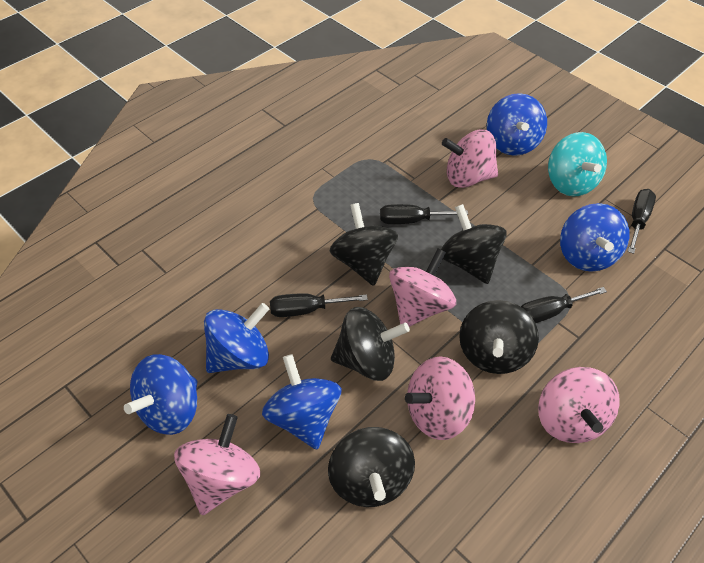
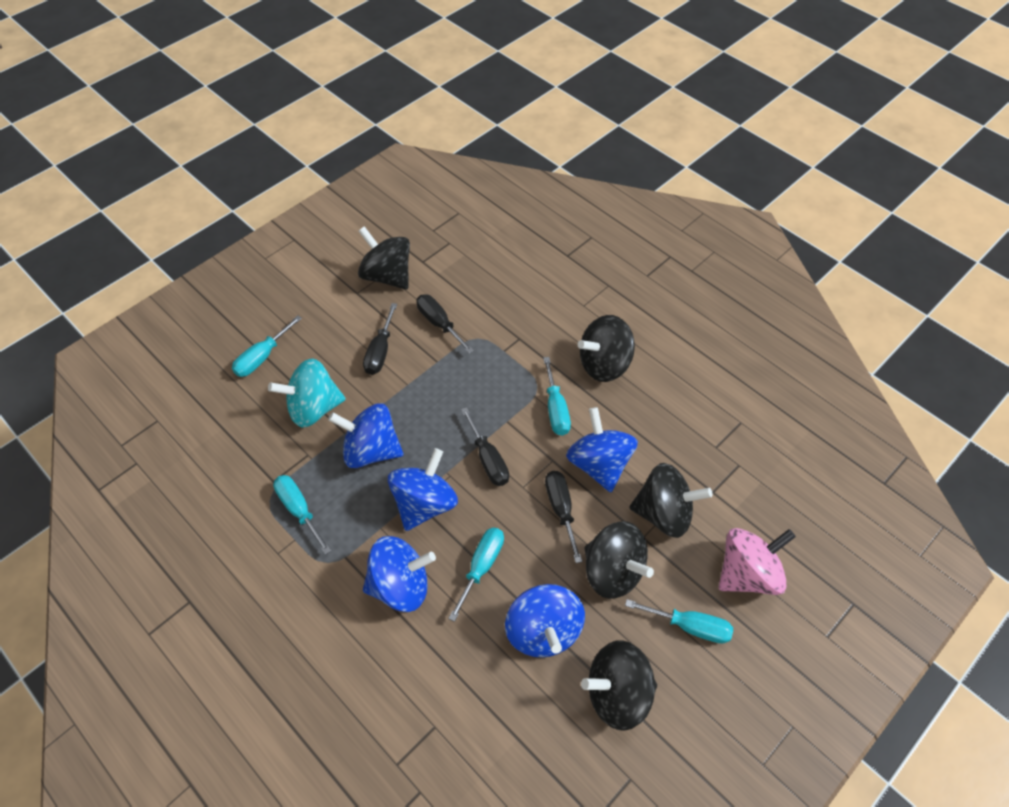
pink spinning top: 5 -> 1
turquoise screwdriver: 0 -> 5

